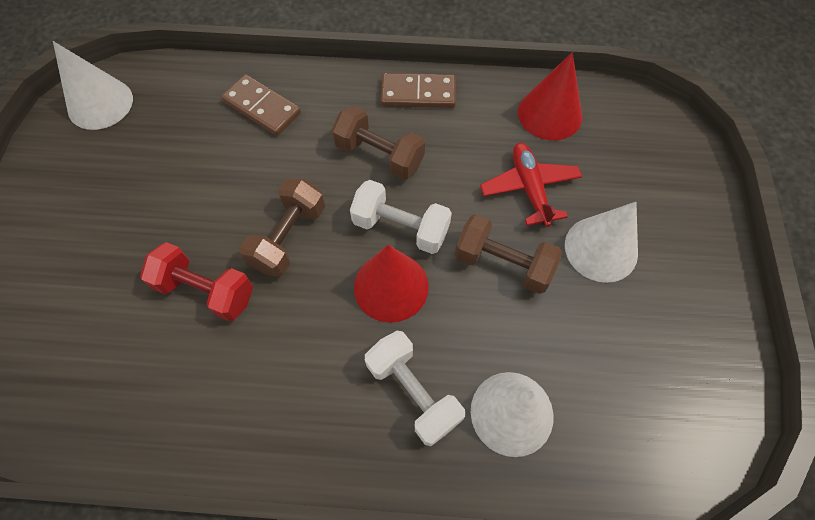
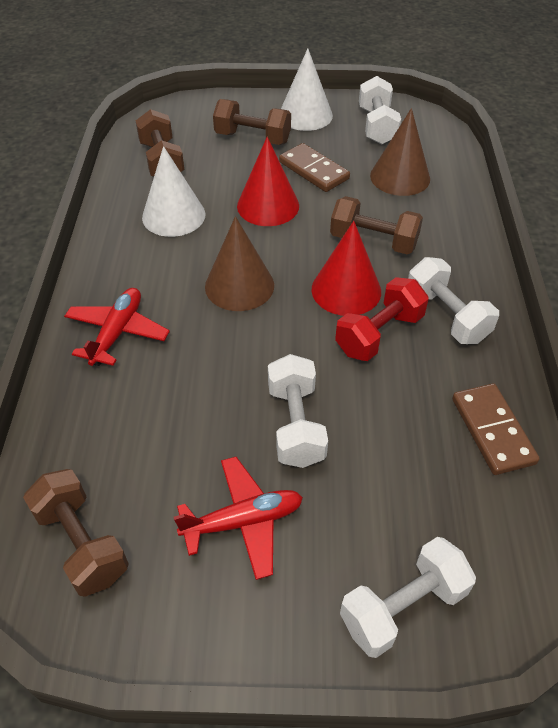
brown cone: 0 -> 2
brown dumbbell: 3 -> 4
red plane: 1 -> 2
white cone: 3 -> 2
white dumbbell: 2 -> 4

